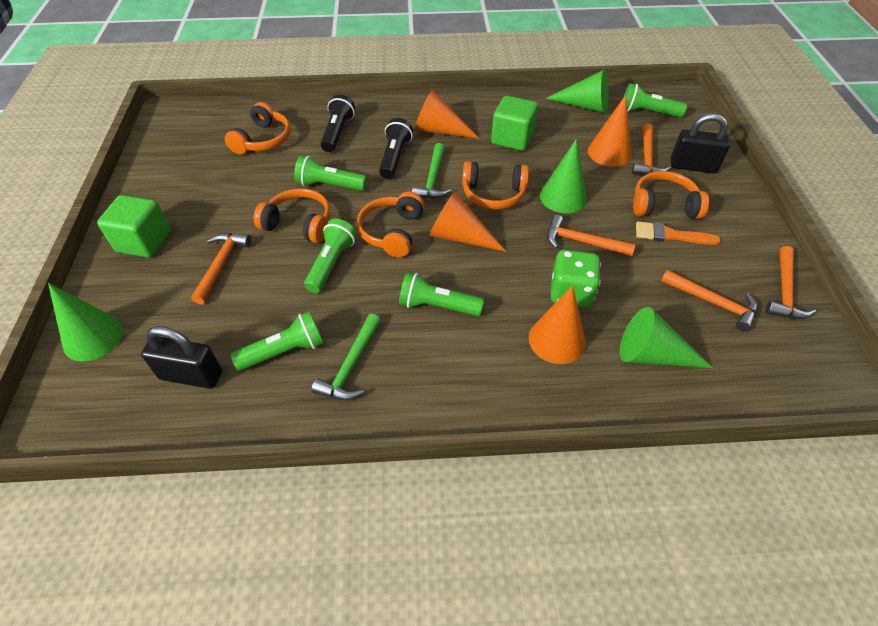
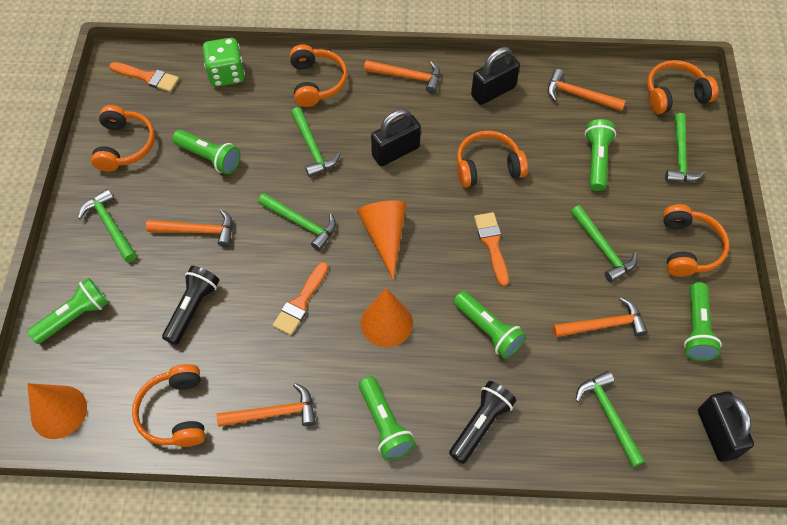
black padlock: 2 -> 3
green cone: 4 -> 0
green cube: 2 -> 0
green flashlight: 5 -> 6
green hammer: 2 -> 6
orange brush: 1 -> 3
orange cone: 4 -> 3
orange headphones: 5 -> 6

